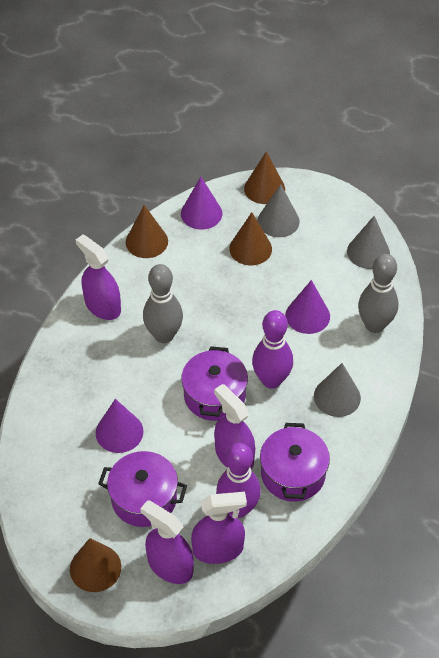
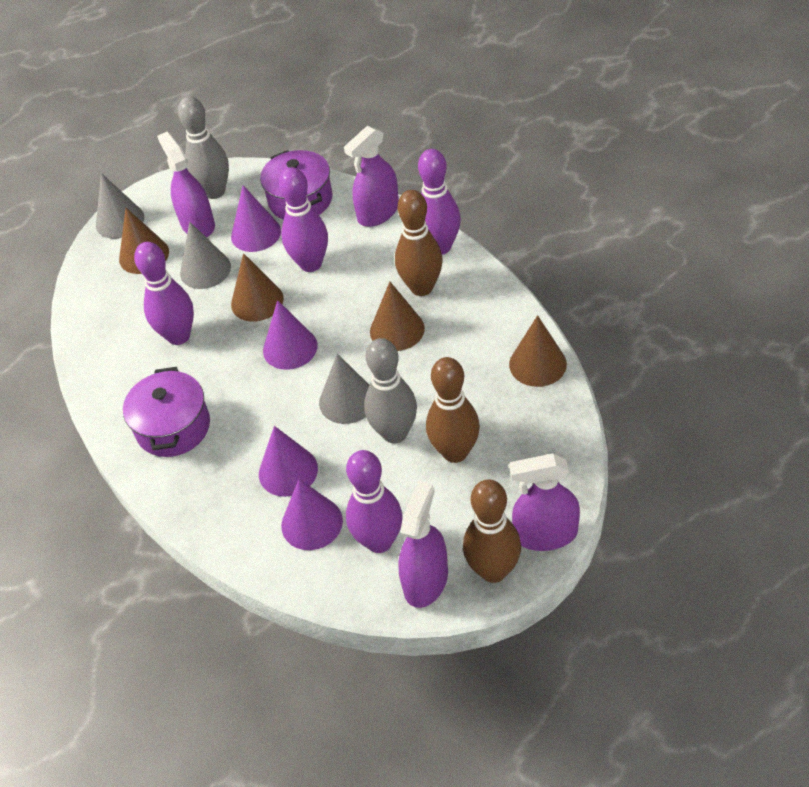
brown bowling pin: 0 -> 3
purple bowling pin: 2 -> 4
purple cone: 3 -> 4
purple pot: 3 -> 2

